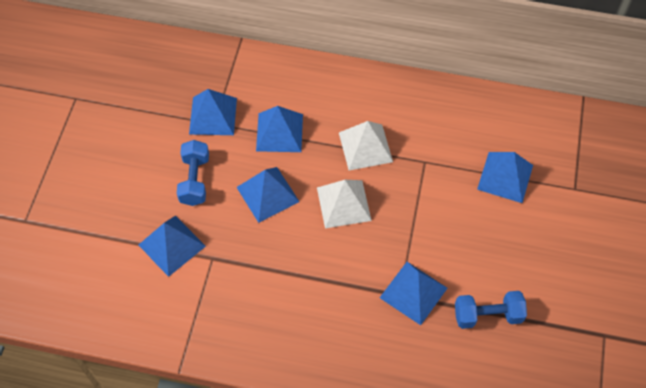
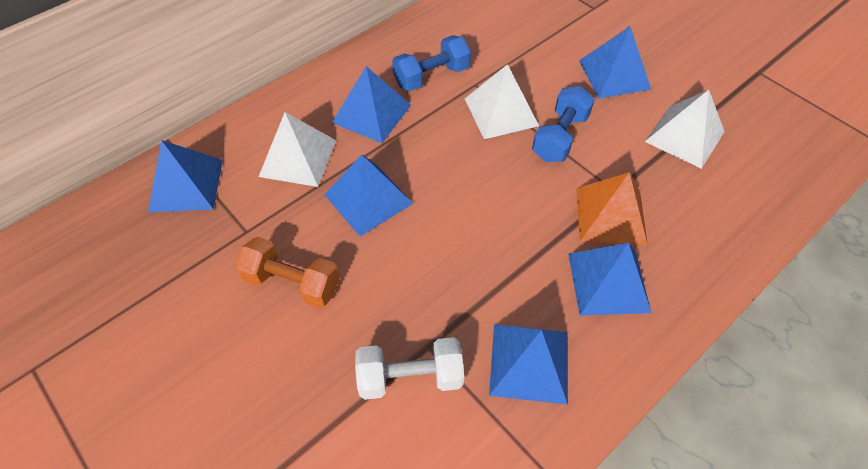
orange dumbbell: 0 -> 1
orange pyramid: 0 -> 1
white dumbbell: 0 -> 1
white pyramid: 2 -> 3

